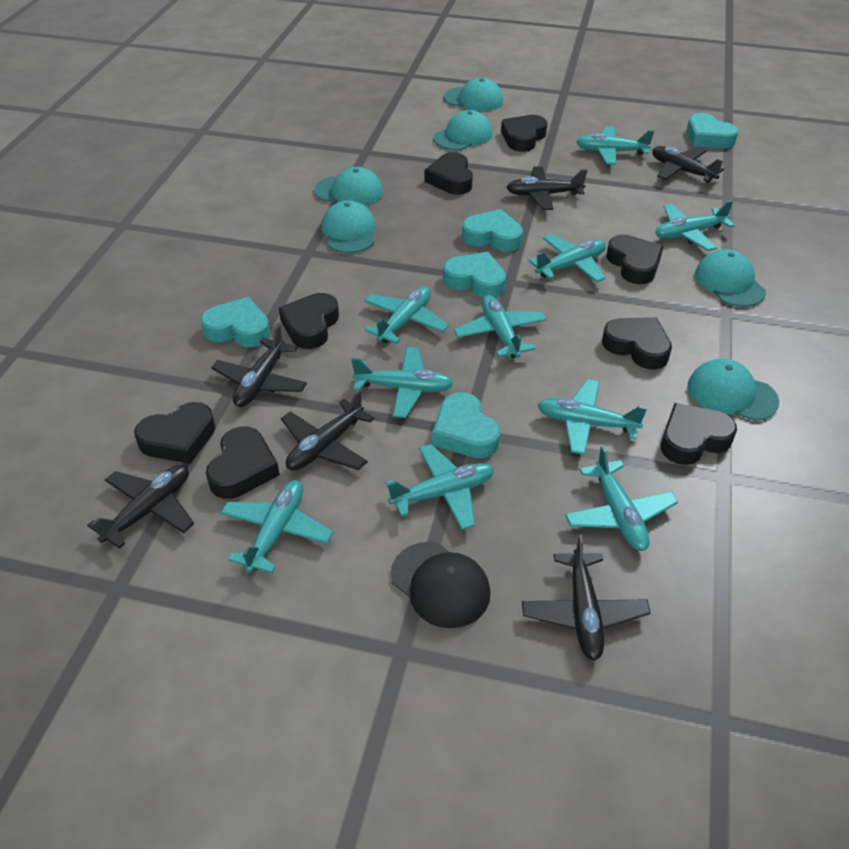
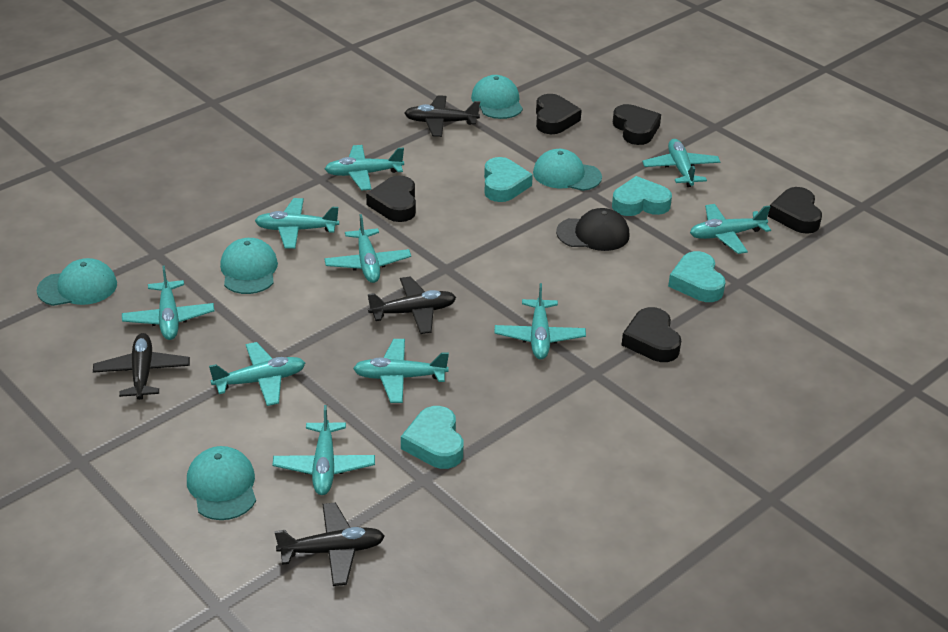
black heart: 8 -> 5
black plane: 6 -> 4
turquoise cap: 6 -> 5
turquoise heart: 5 -> 4

